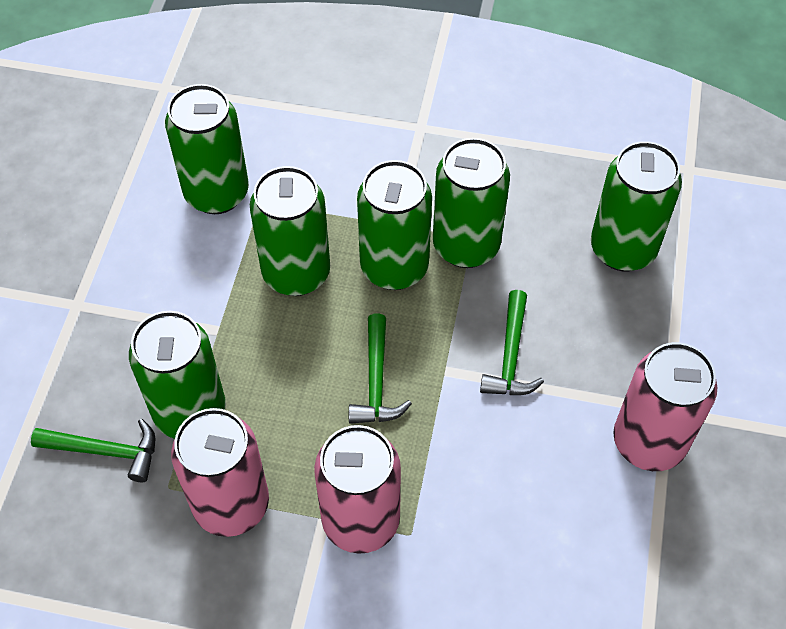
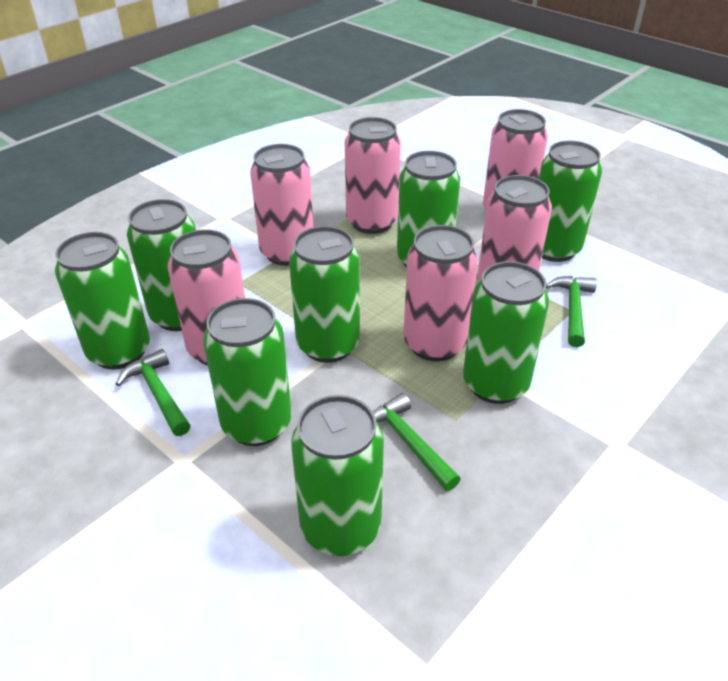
green can: 6 -> 8
pink can: 3 -> 6

